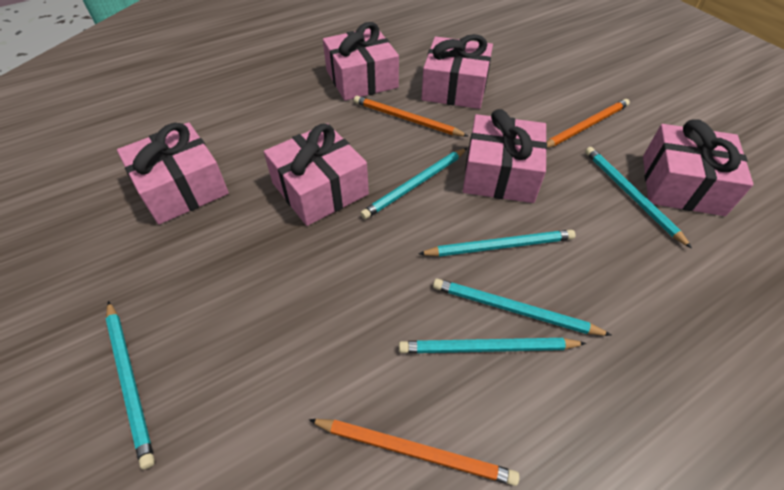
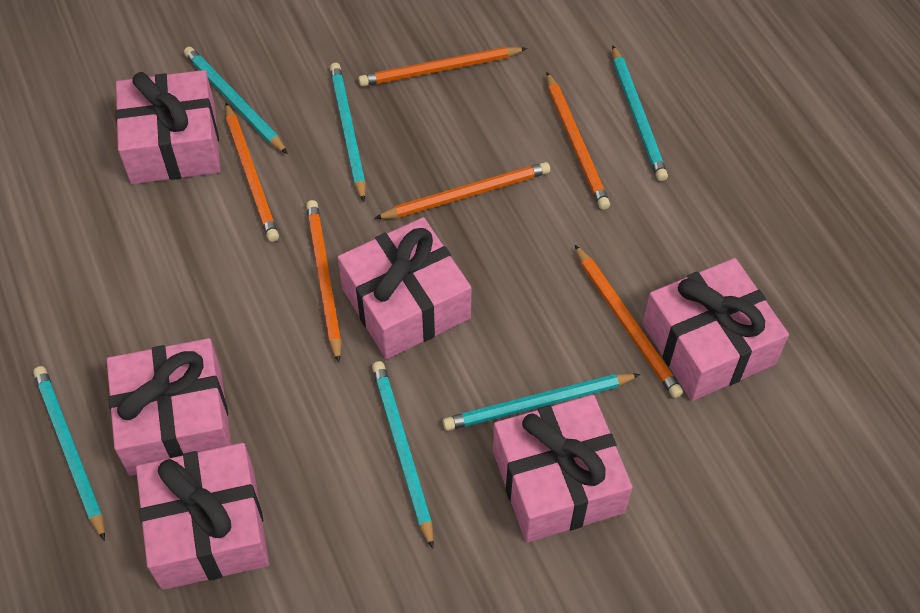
orange pencil: 3 -> 6

